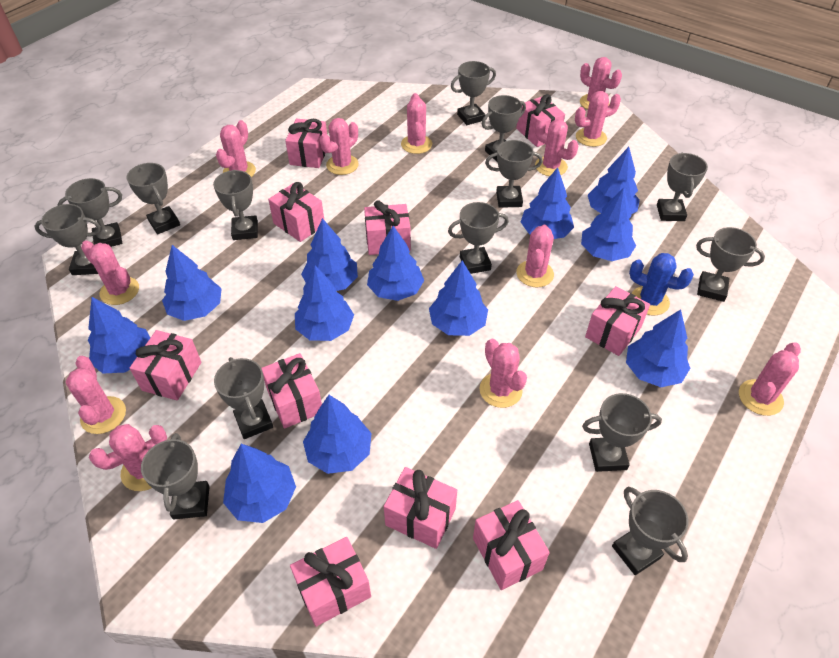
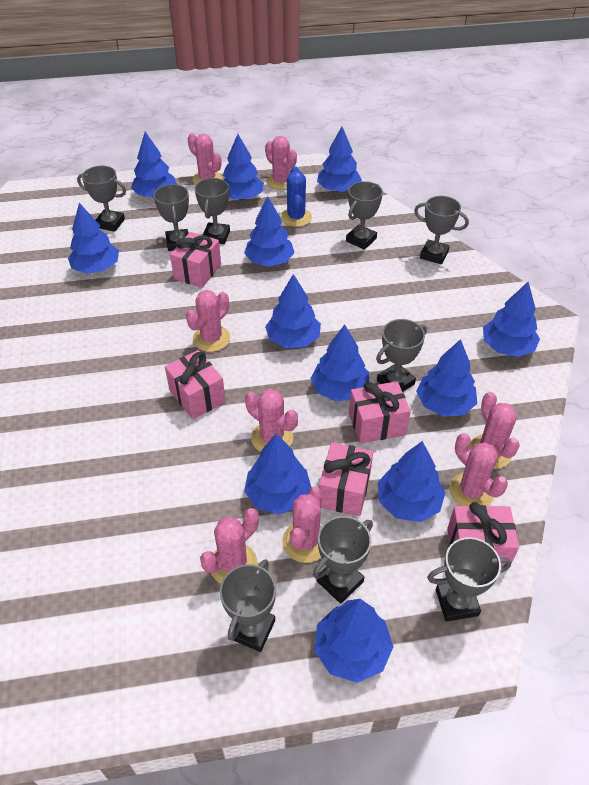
grey trophy: 14 -> 9
pink cactus: 12 -> 8
pink gift: 10 -> 5

